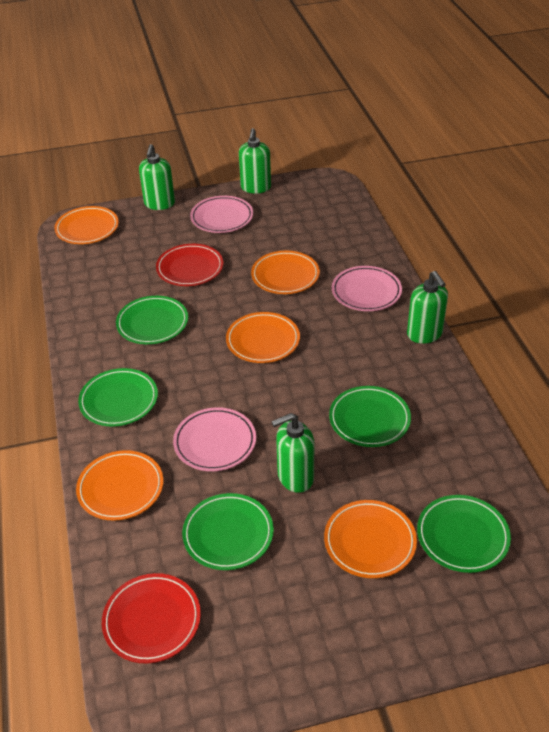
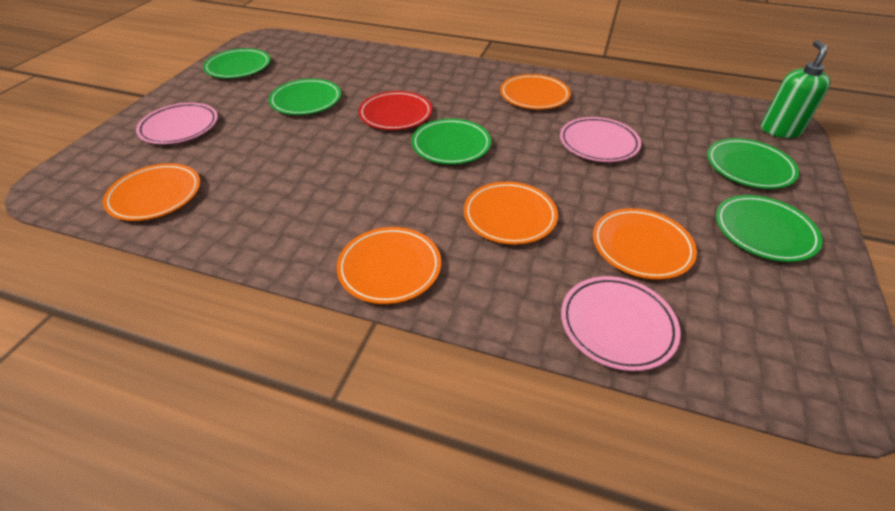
green soap dispenser: 4 -> 1
red plate: 2 -> 1

